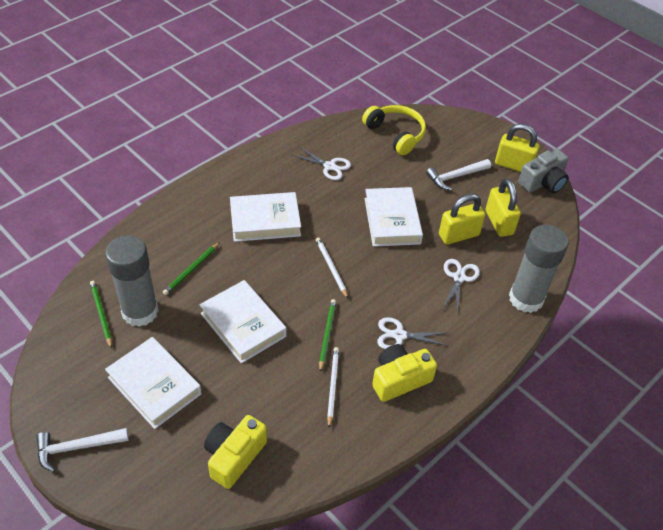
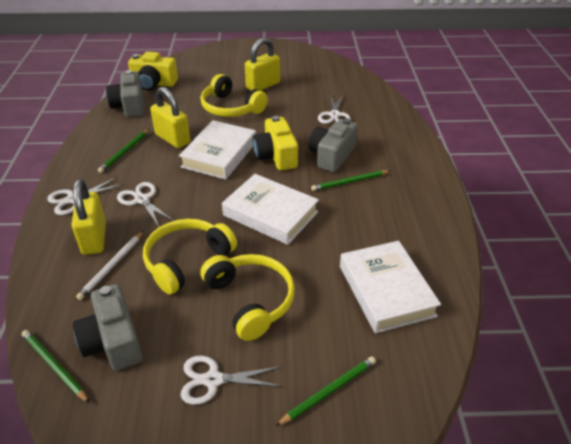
green pencil: 3 -> 4
grey camera: 1 -> 3
grey glue stick: 2 -> 0
white book: 4 -> 3
white hammer: 2 -> 0
white pencil: 2 -> 1
white scissors: 3 -> 4
yellow headphones: 1 -> 3

